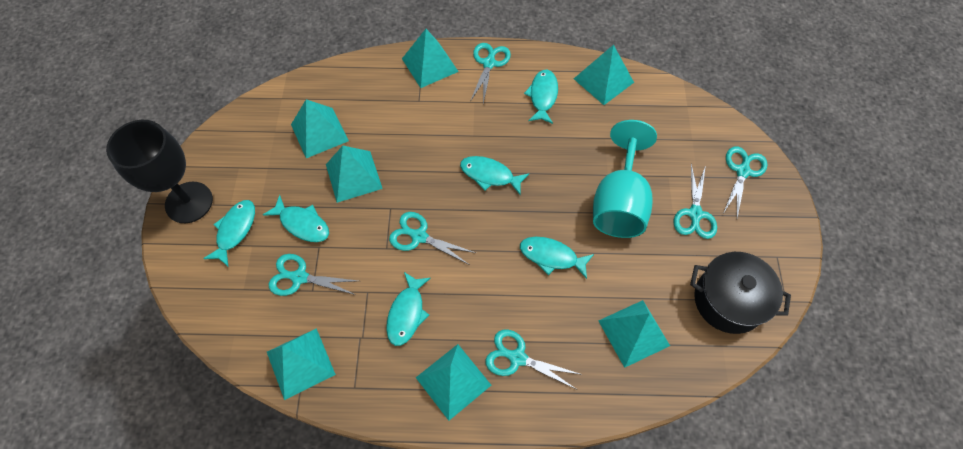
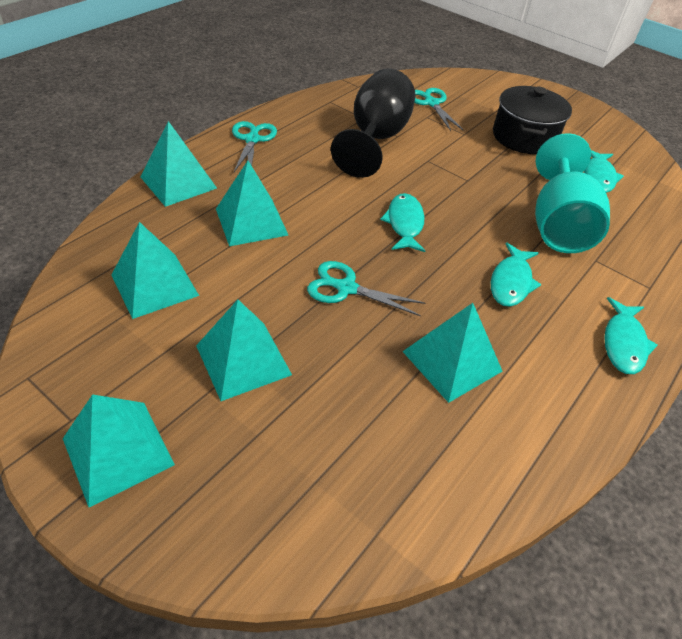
turquoise fish: 6 -> 4
turquoise pyramid: 7 -> 6
turquoise scissors: 6 -> 3

